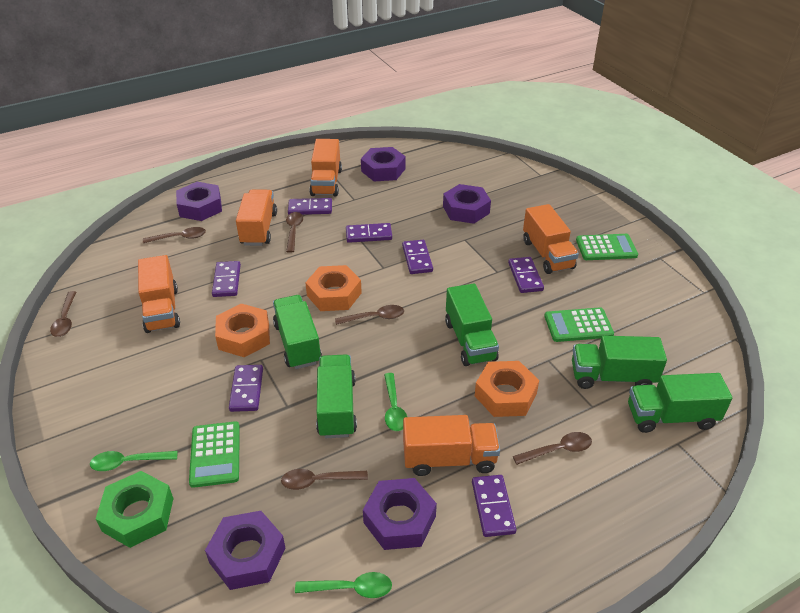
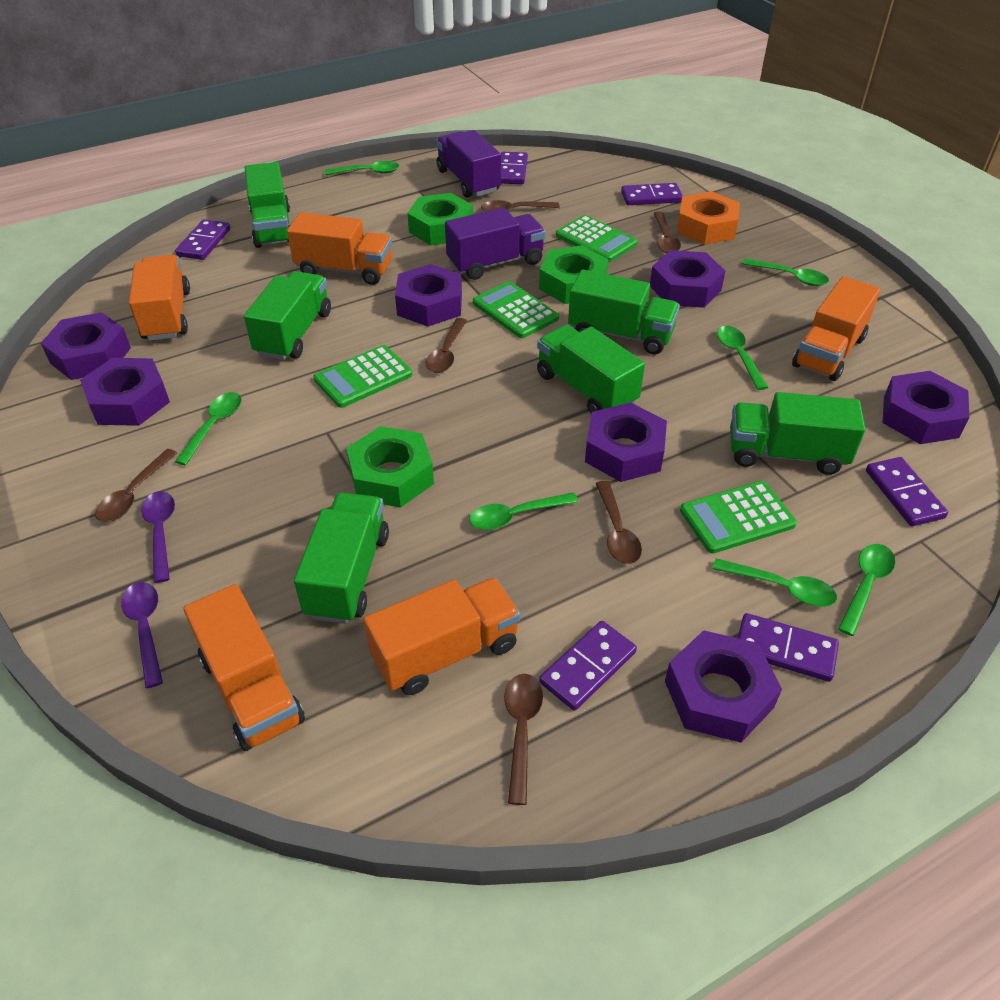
green calculator: 3 -> 4
green nut: 1 -> 3
green spoon: 3 -> 7
green truck: 5 -> 6
orange nut: 3 -> 1
purple domino: 7 -> 6
purple nut: 5 -> 7
purple spoon: 0 -> 2
purple truck: 0 -> 2

